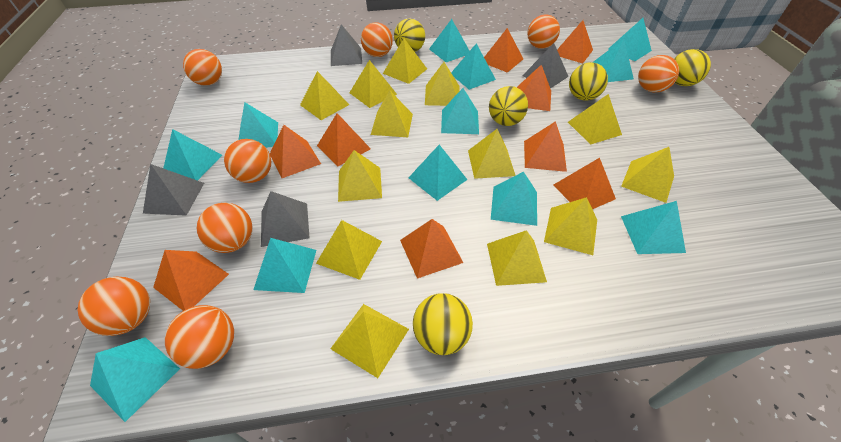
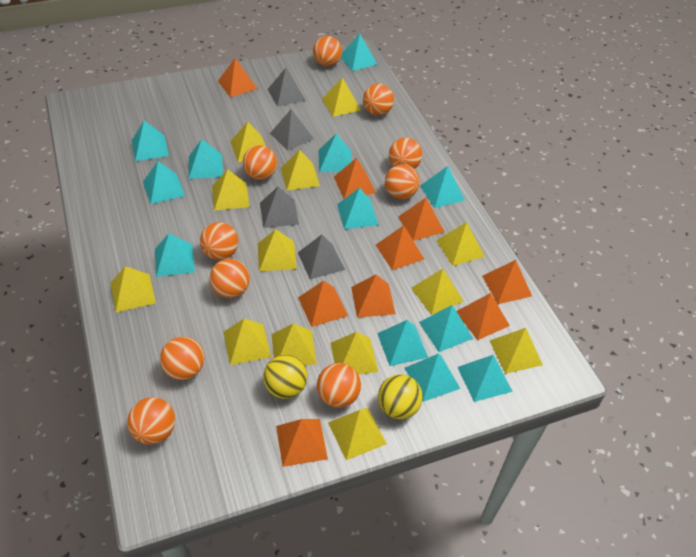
orange ball: 8 -> 10
yellow ball: 5 -> 2

